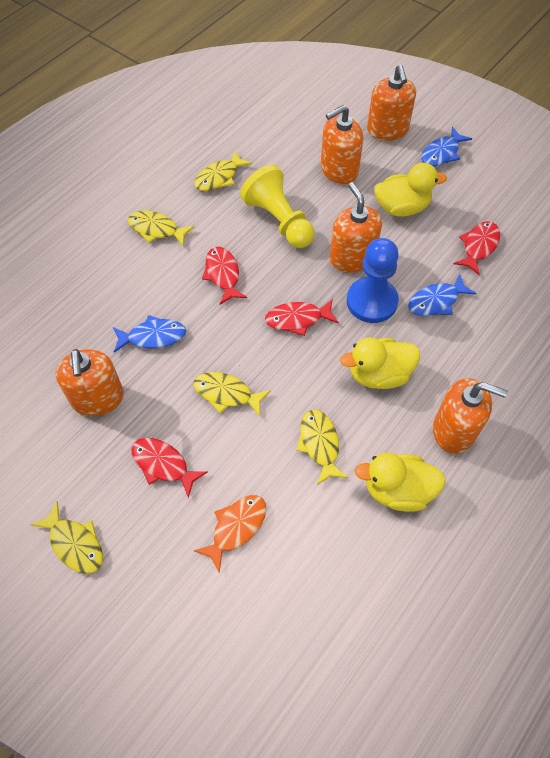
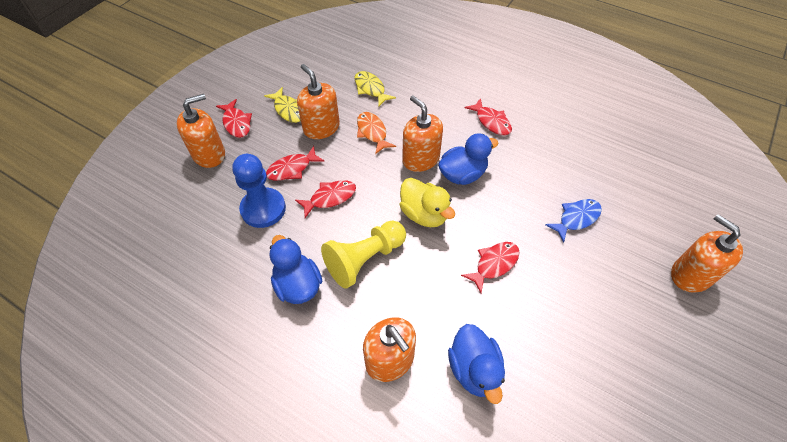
blue duck: 0 -> 3
blue fish: 3 -> 1
red fish: 4 -> 5
yellow duck: 3 -> 1
yellow fish: 5 -> 2

